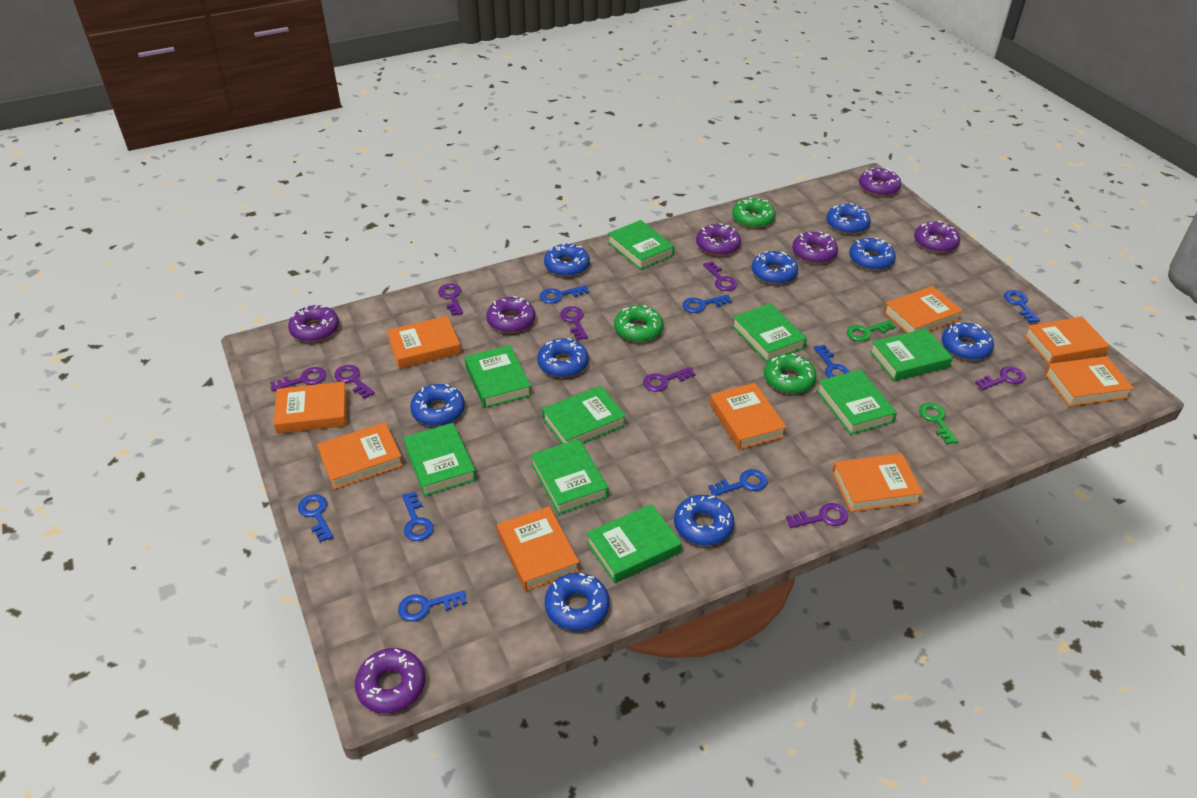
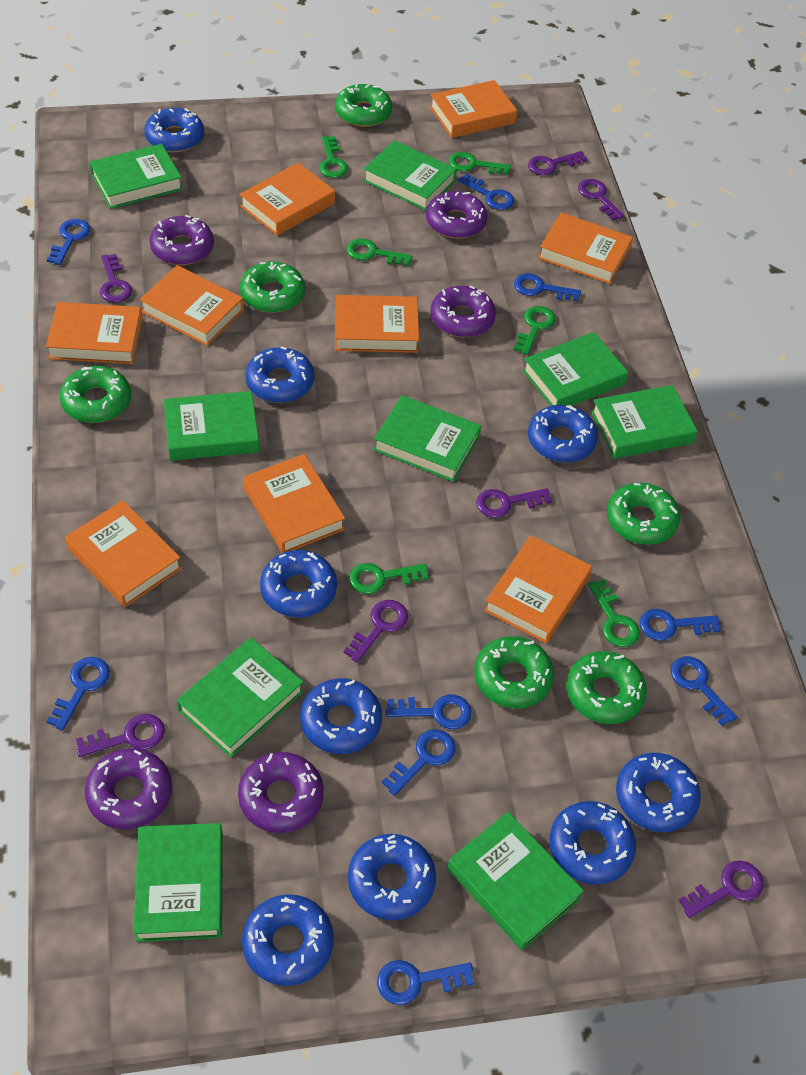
blue key: 8 -> 9
green donut: 3 -> 6
green key: 2 -> 6
purple donut: 7 -> 5
purple key: 8 -> 7

